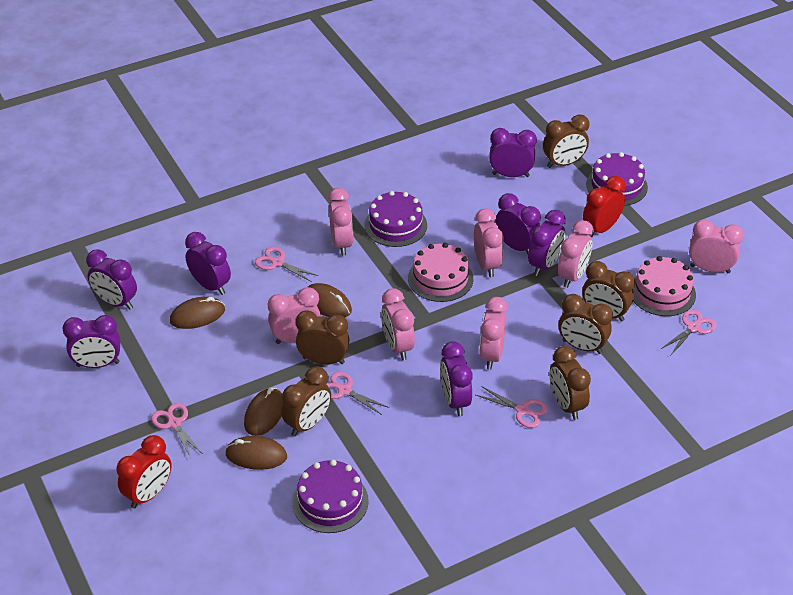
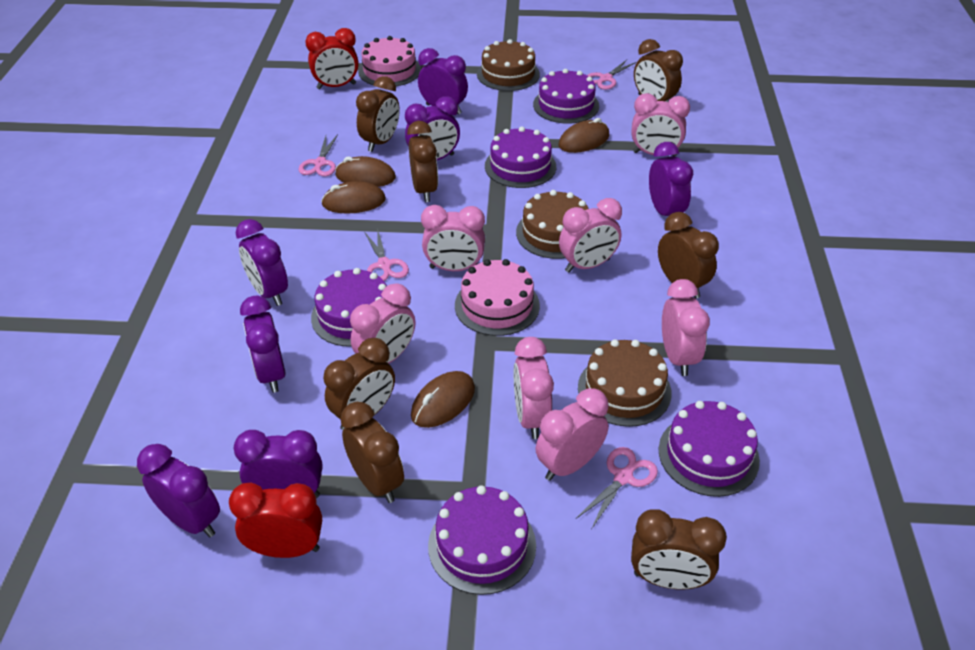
brown cake: 0 -> 3
brown clock: 6 -> 7
pink scissors: 5 -> 4
purple cake: 3 -> 5

